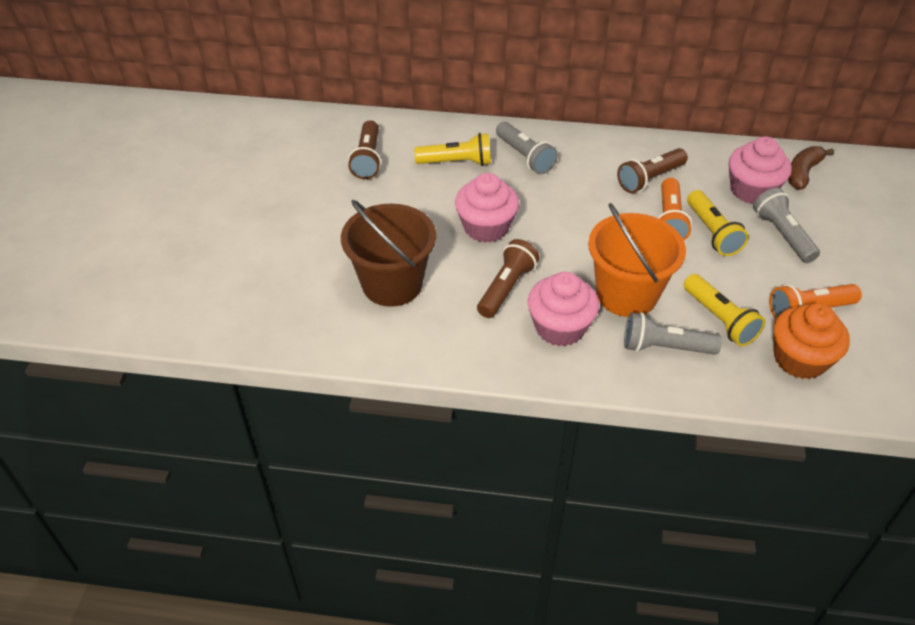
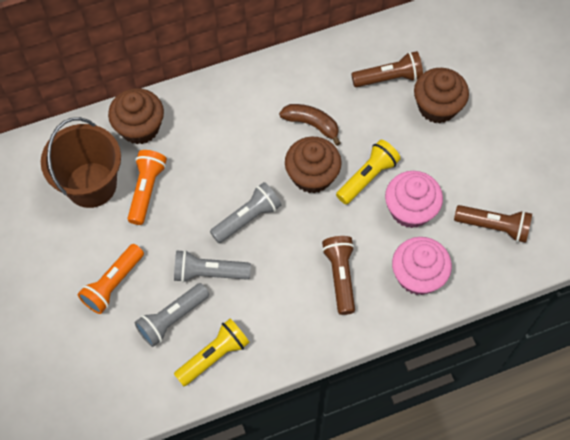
brown cupcake: 0 -> 3
orange bucket: 1 -> 0
orange cupcake: 1 -> 0
pink cupcake: 3 -> 2
yellow flashlight: 3 -> 2

